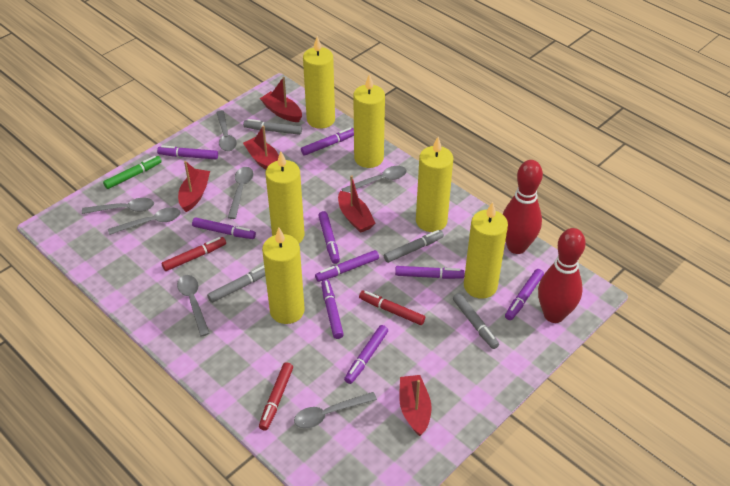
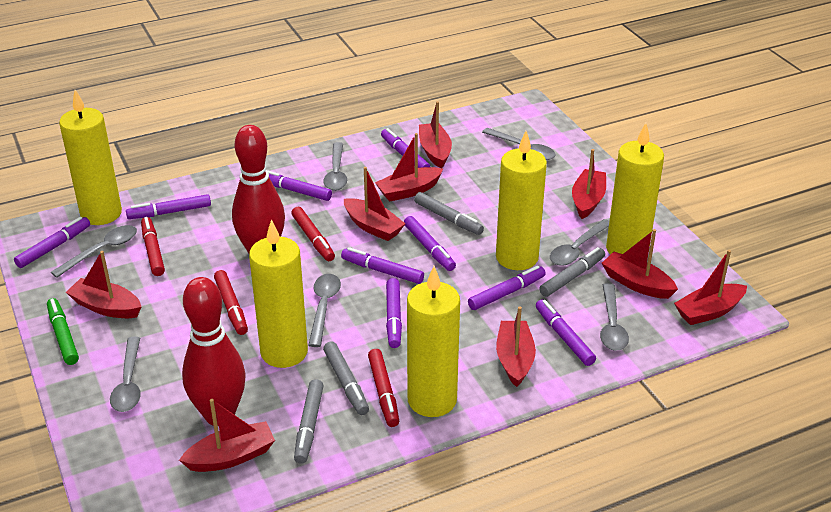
red boat: 5 -> 9
red marker: 3 -> 4
yellow candle: 6 -> 5

